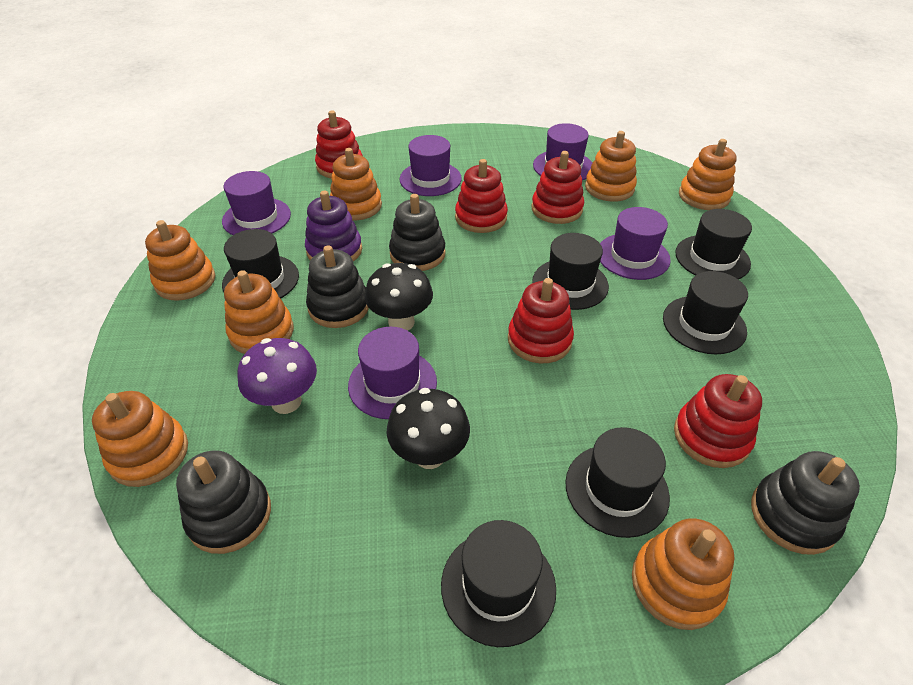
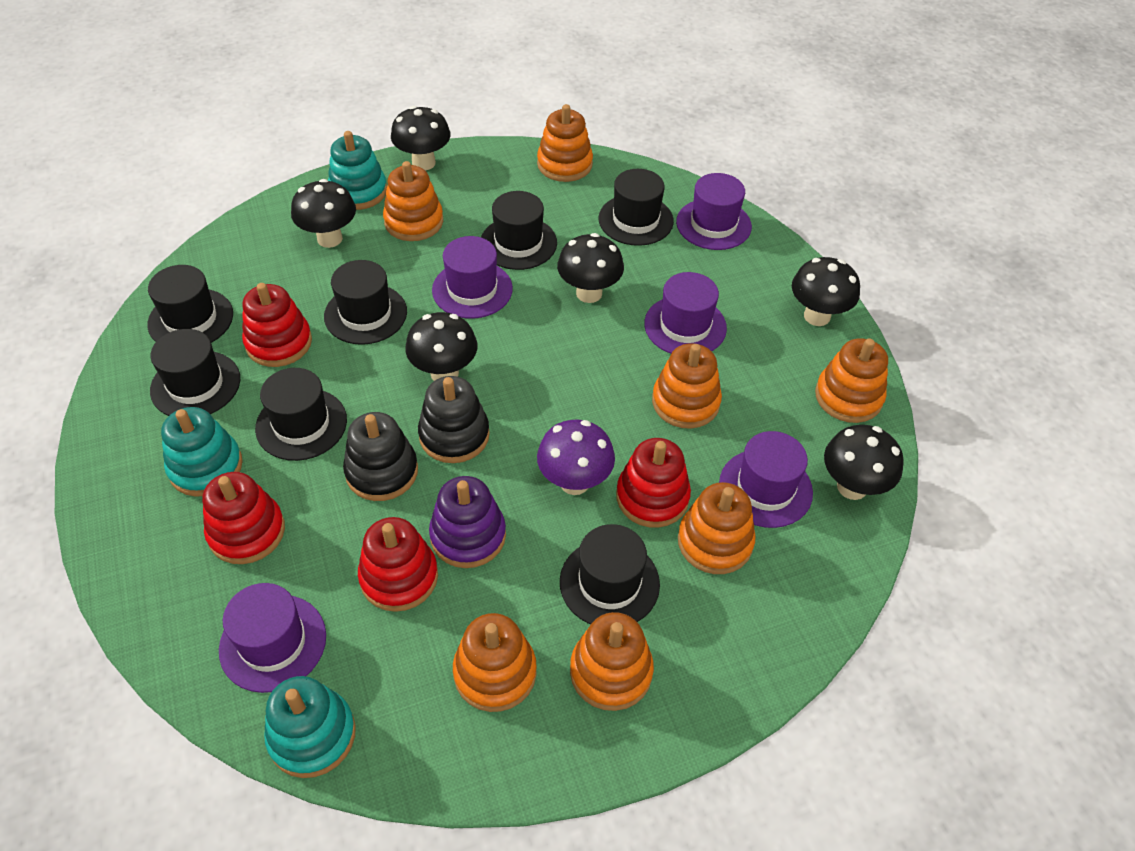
black hat: 6 -> 7
black mushroom: 2 -> 6
black stacking toy: 4 -> 2
red stacking toy: 5 -> 4
turquoise stacking toy: 0 -> 3

